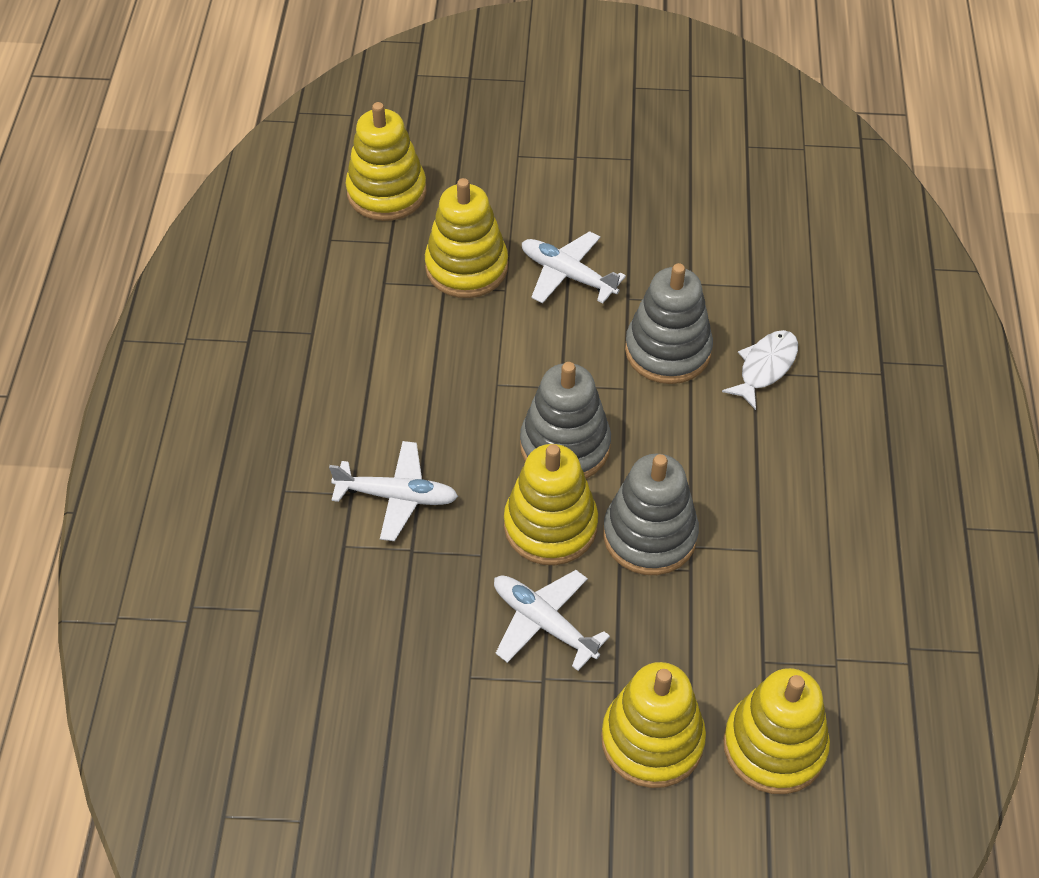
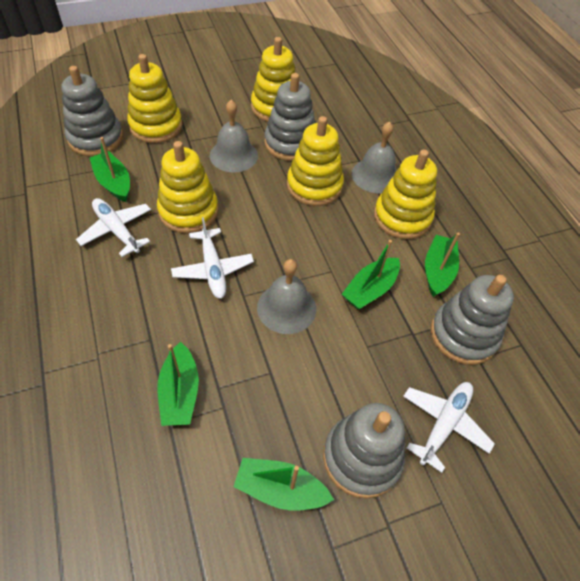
green boat: 0 -> 5
grey bell: 0 -> 3
grey stacking toy: 3 -> 4
white fish: 1 -> 0

